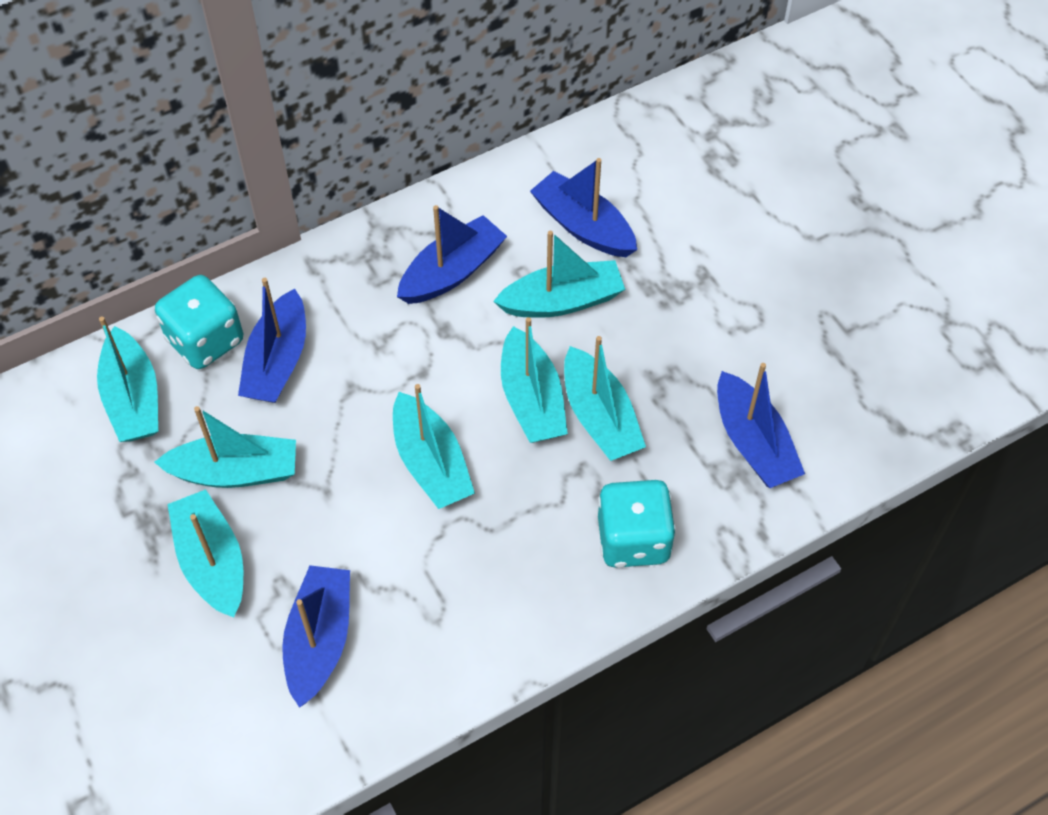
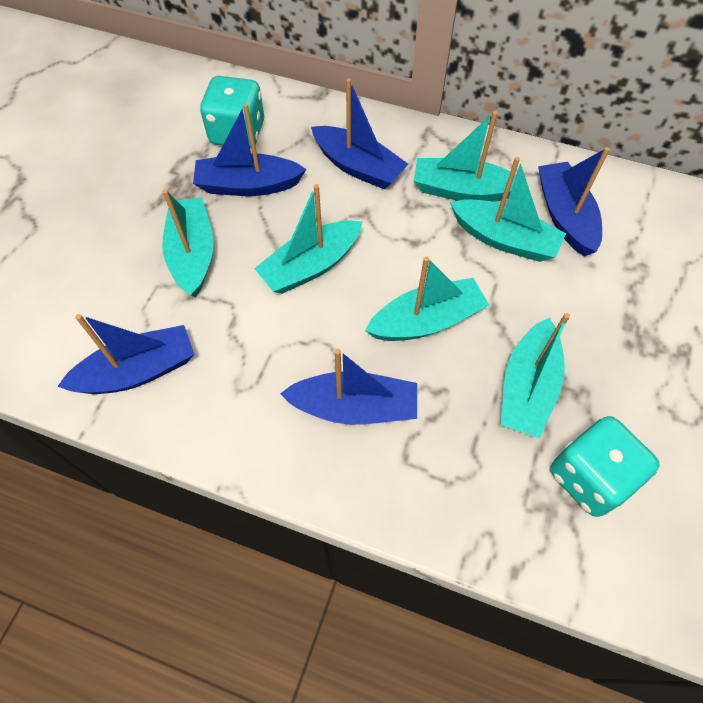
turquoise boat: 7 -> 6

